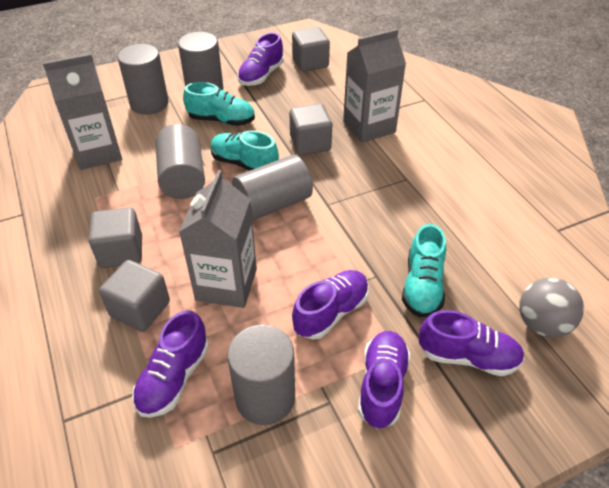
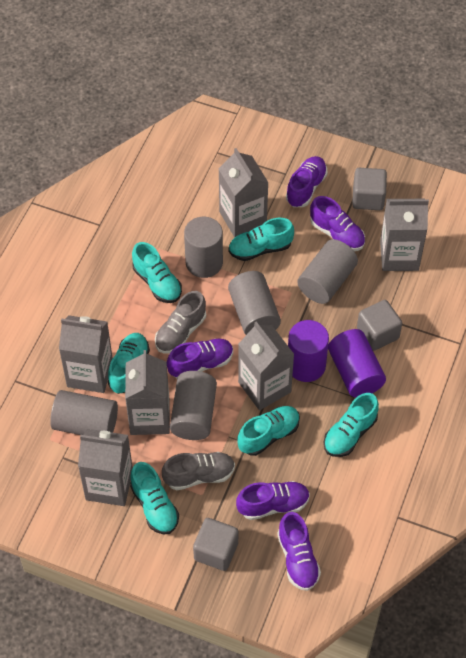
grey ball: 1 -> 0
grey carton: 3 -> 6
grey cube: 4 -> 3
grey shoe: 0 -> 2
purple cylinder: 0 -> 2
turquoise shoe: 3 -> 6

